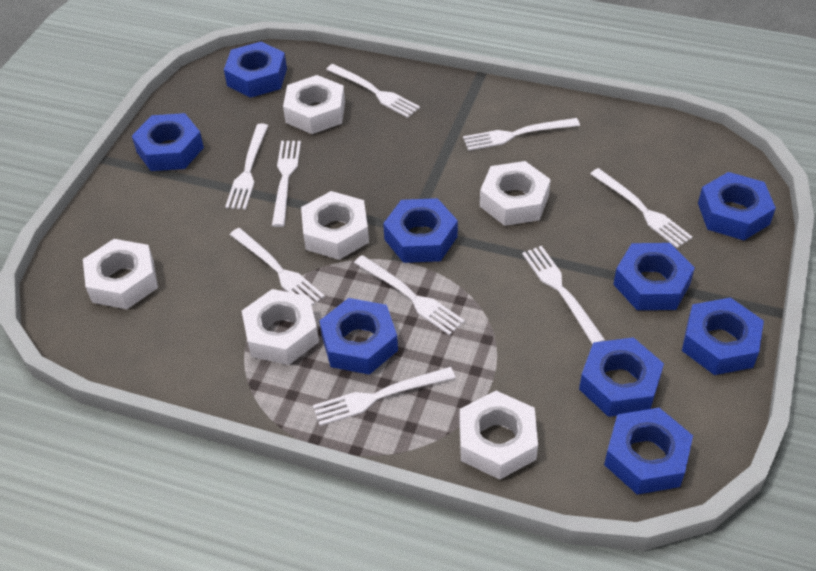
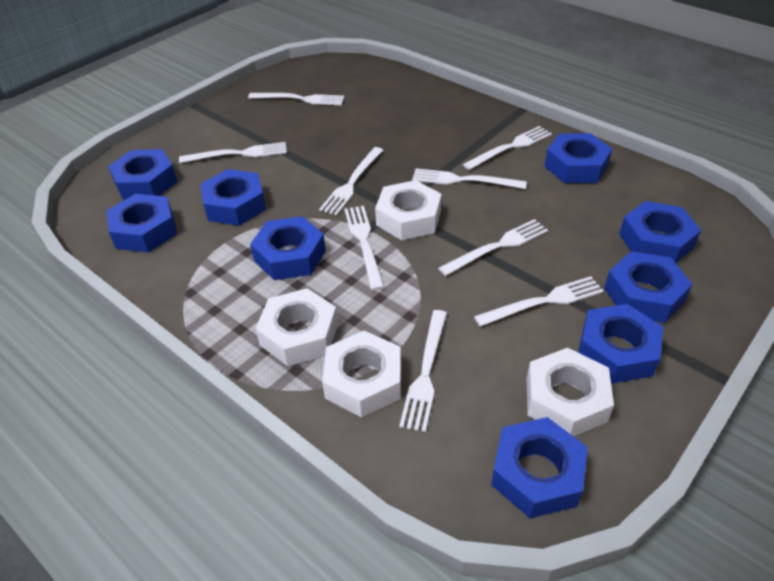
white nut: 6 -> 4

